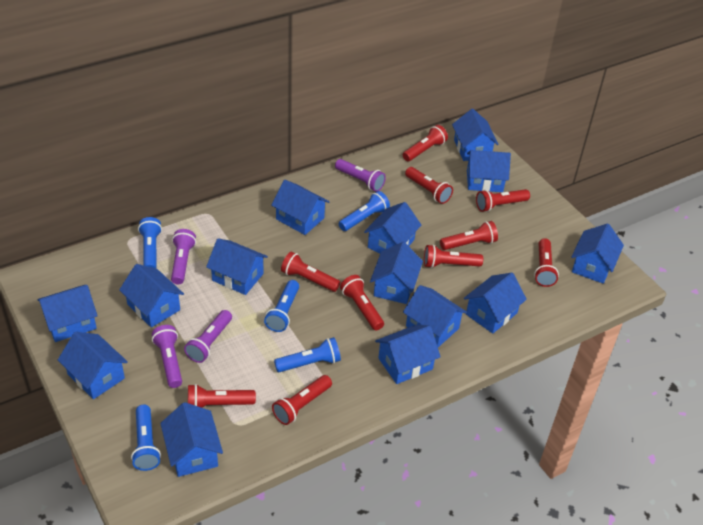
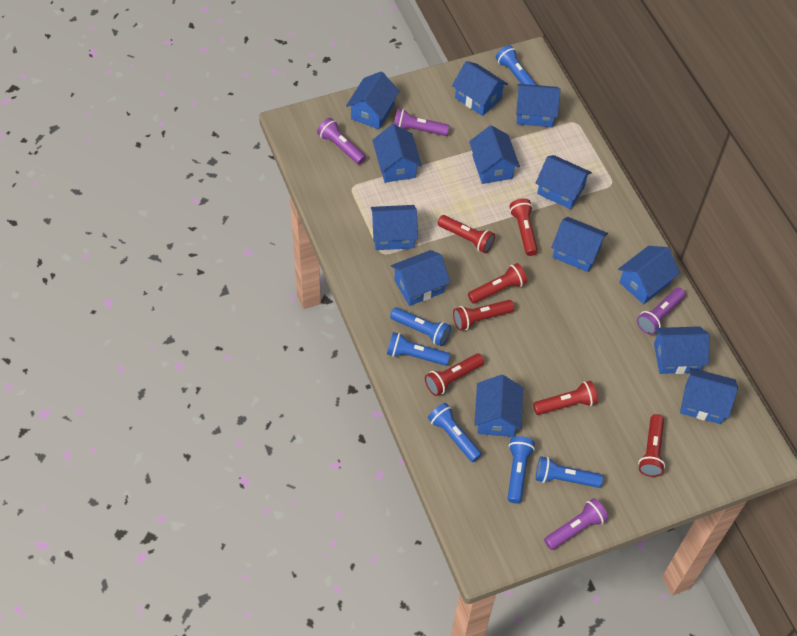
blue flashlight: 5 -> 6
blue house: 14 -> 13
red flashlight: 10 -> 7

